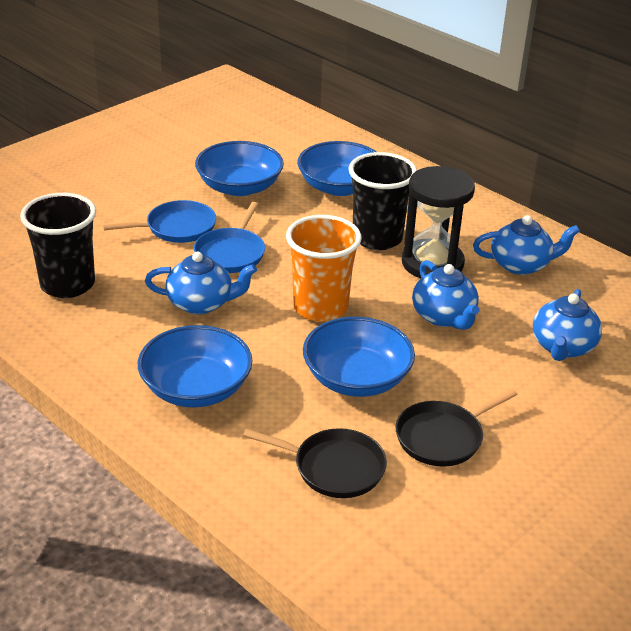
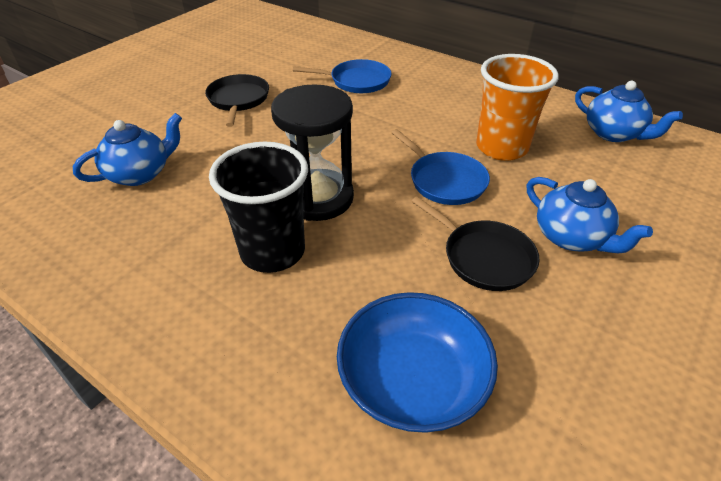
black cup: 2 -> 1
blue bowl: 4 -> 1
blue teapot: 4 -> 3

